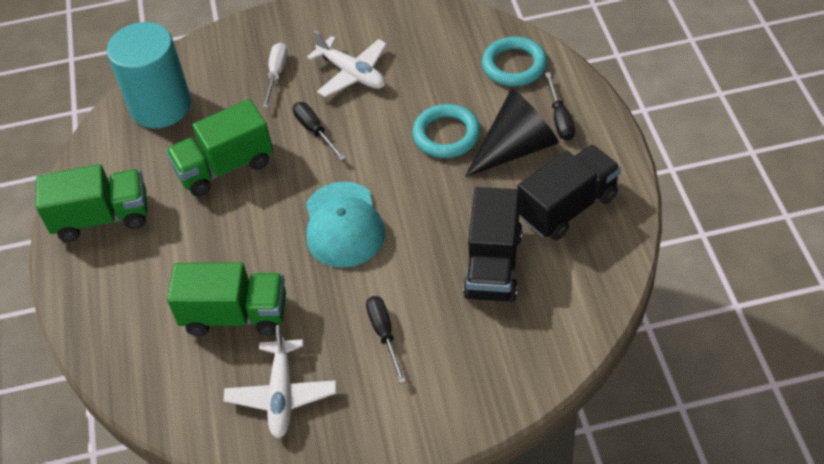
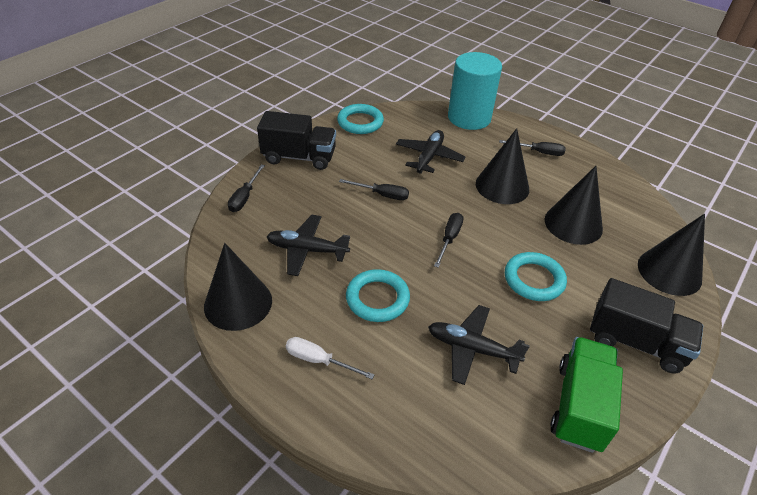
black cone: 1 -> 4
black plane: 0 -> 3
black screwdriver: 3 -> 4
green truck: 3 -> 1
turquoise cap: 1 -> 0
turquoise ring: 2 -> 3
white plane: 2 -> 0

